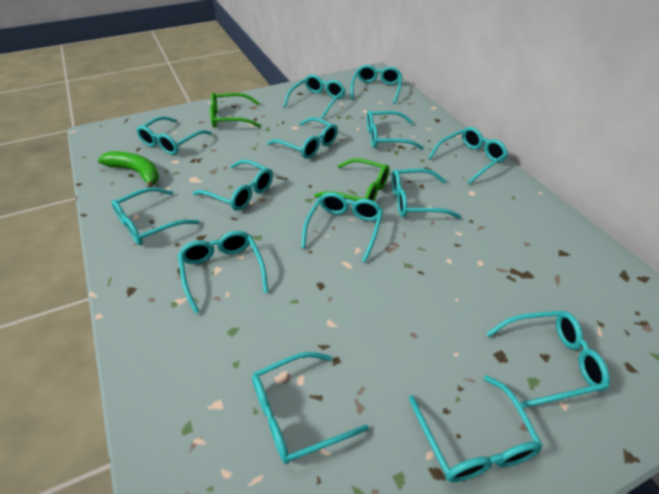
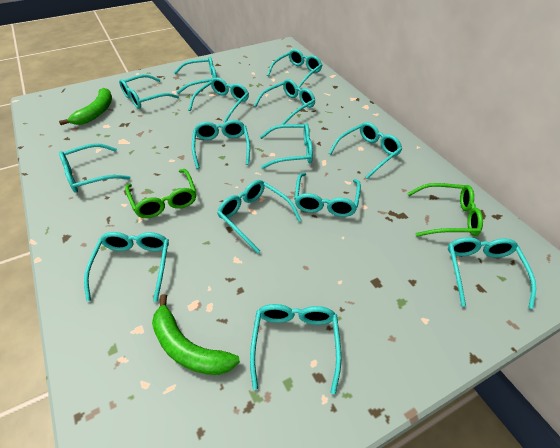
green banana: 1 -> 2

